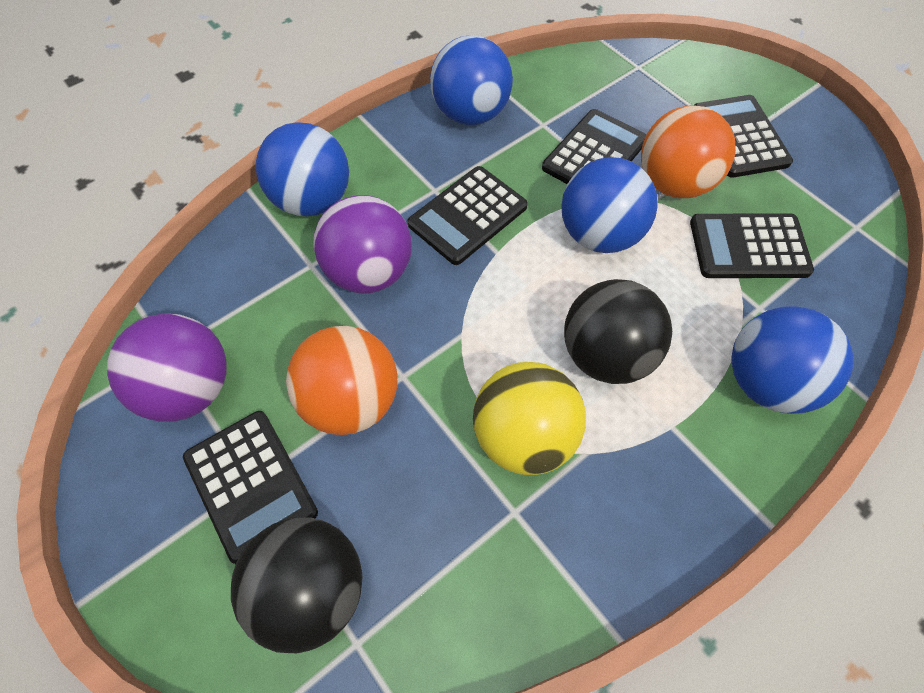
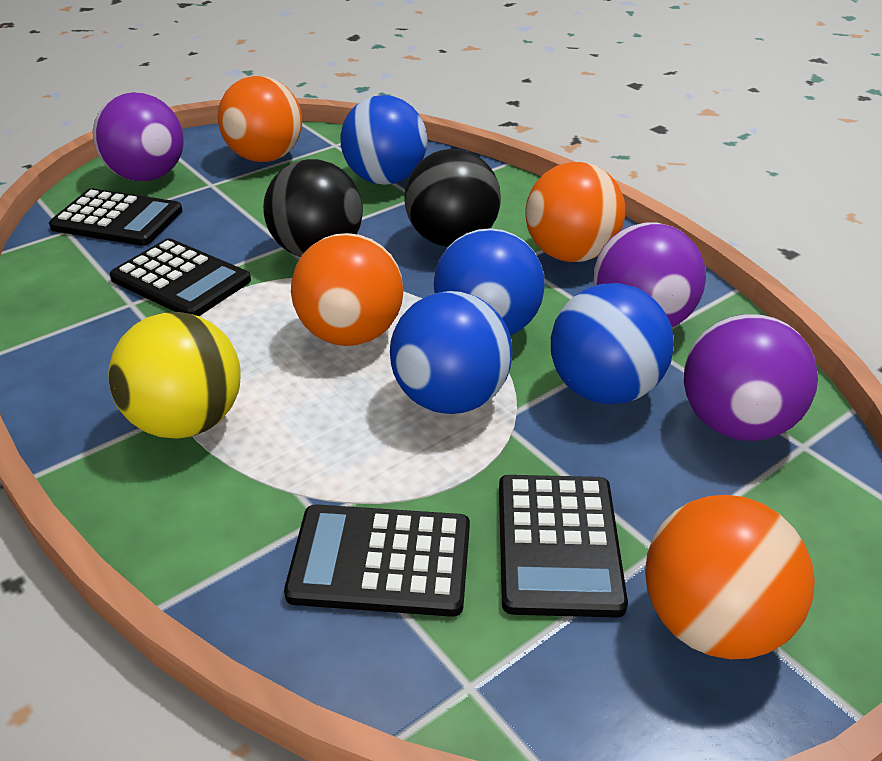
black calculator: 5 -> 4
orange ball: 2 -> 4
purple ball: 2 -> 3

